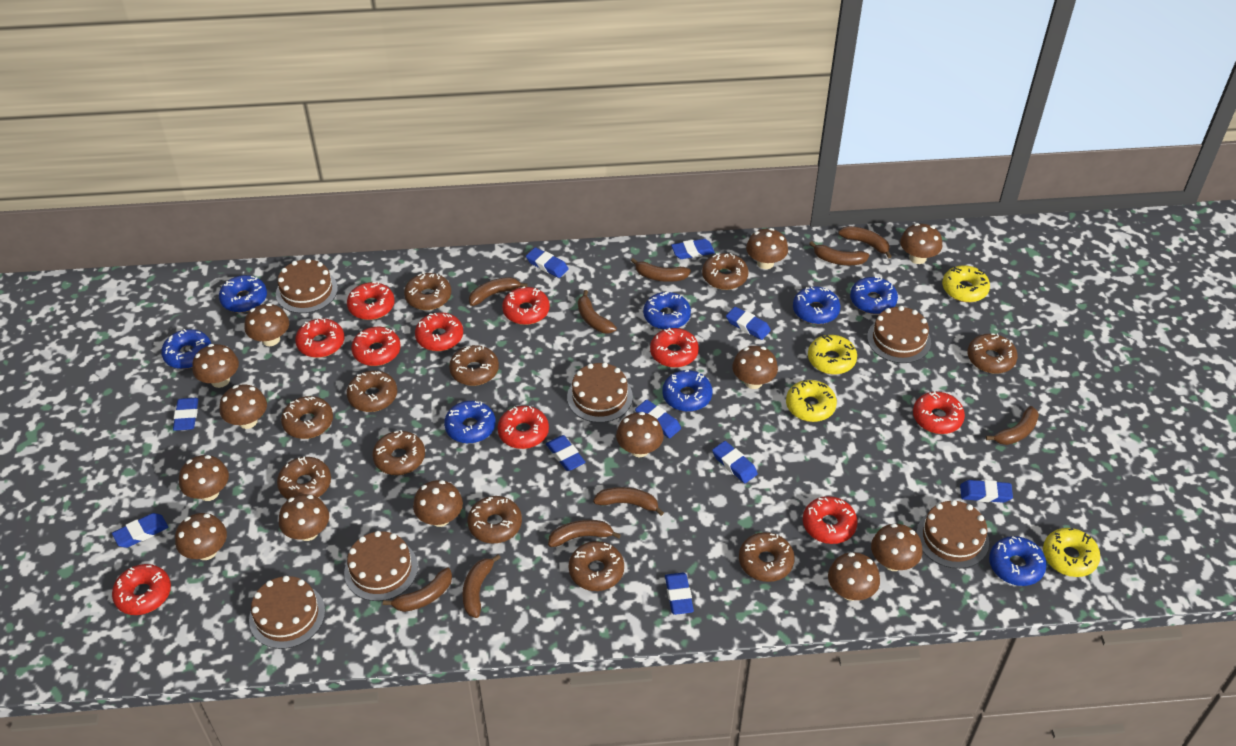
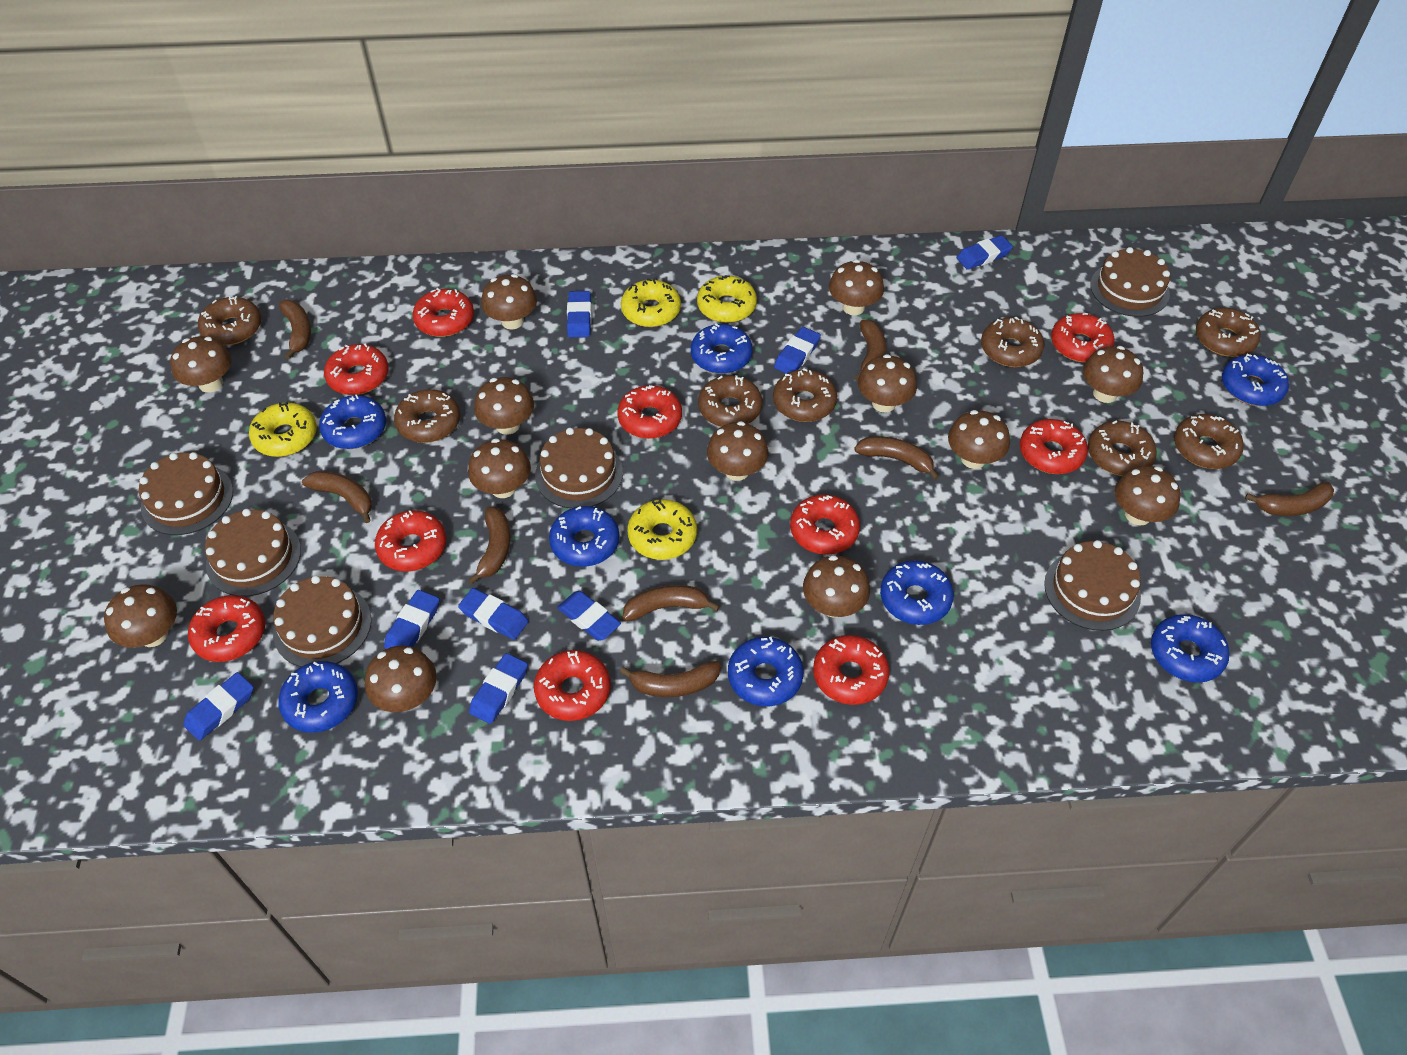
blue eraser: 10 -> 8
brown banana: 10 -> 8
brown donut: 11 -> 8

